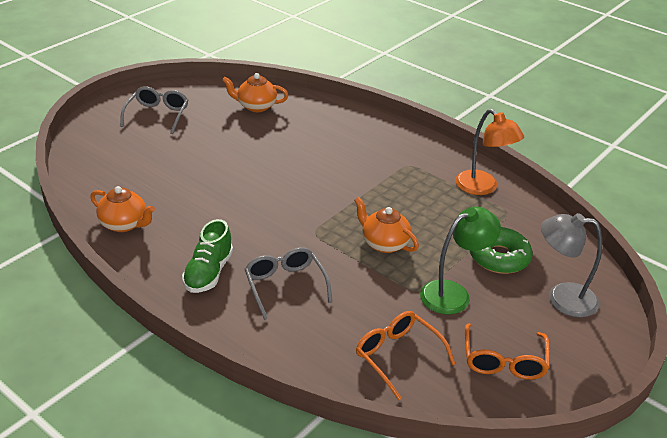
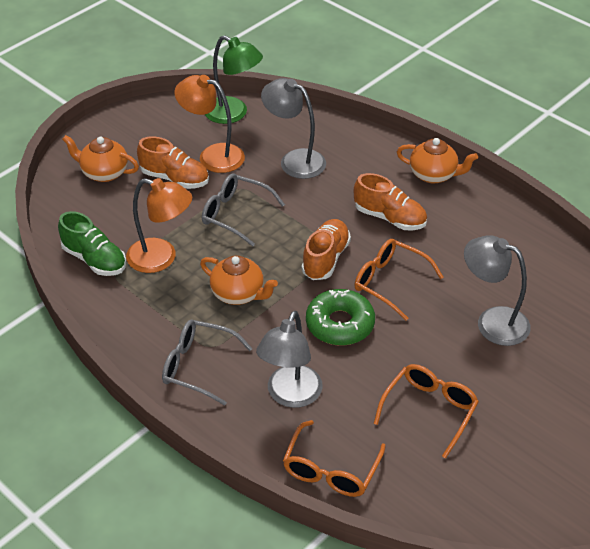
grey lamp: 1 -> 3
orange glasses: 2 -> 3
orange lamp: 1 -> 2
orange shoe: 0 -> 3

